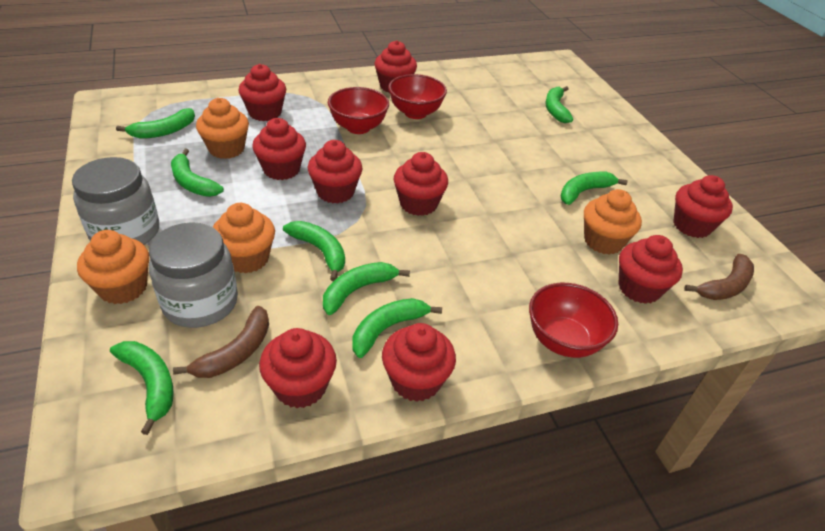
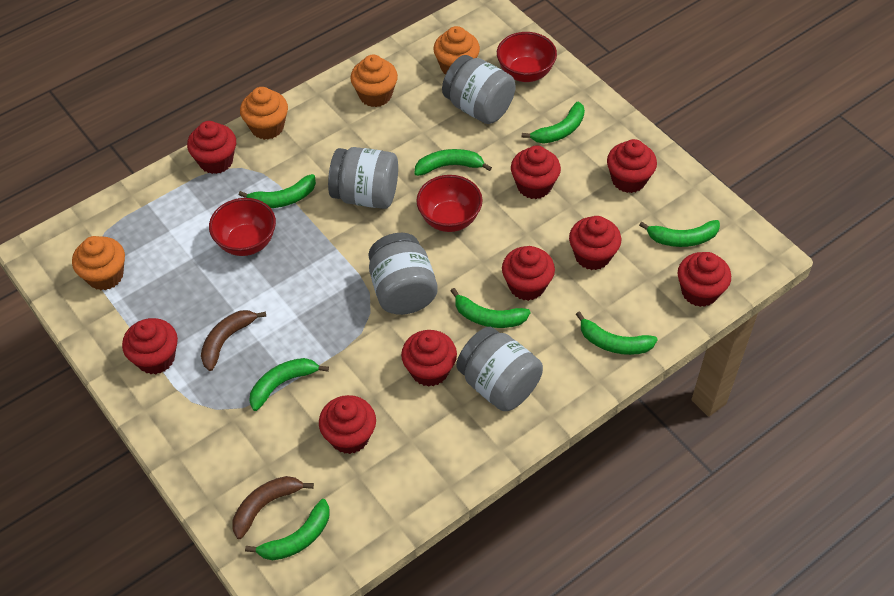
grey jar: 2 -> 4

